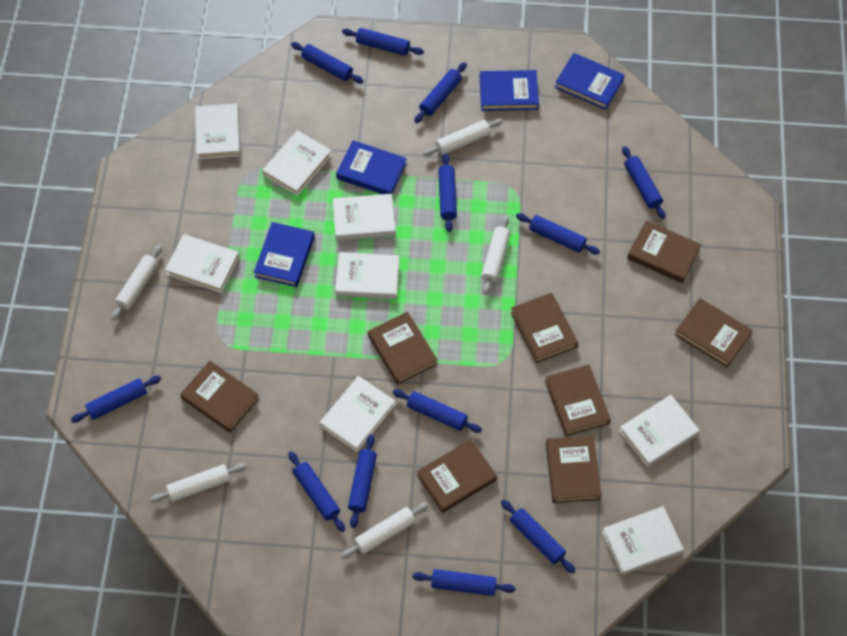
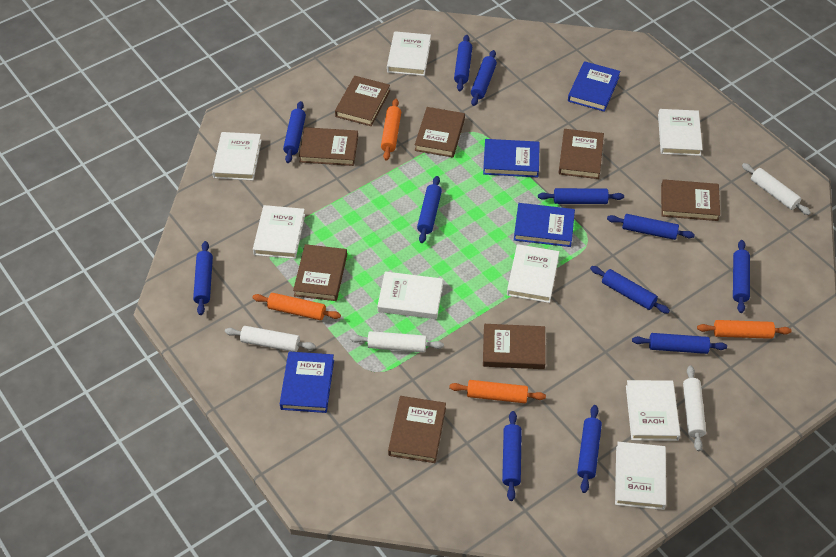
orange rolling pin: 0 -> 4
white rolling pin: 5 -> 4

